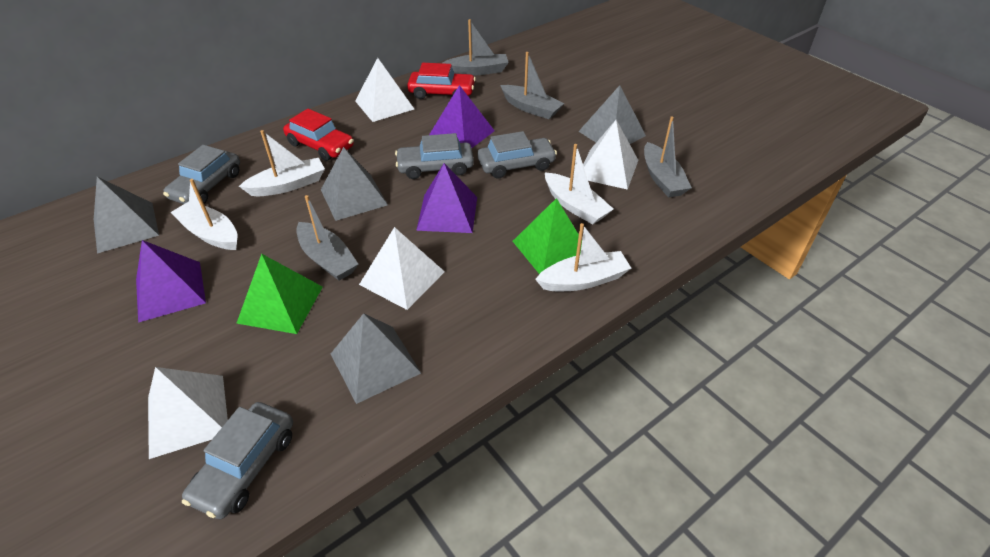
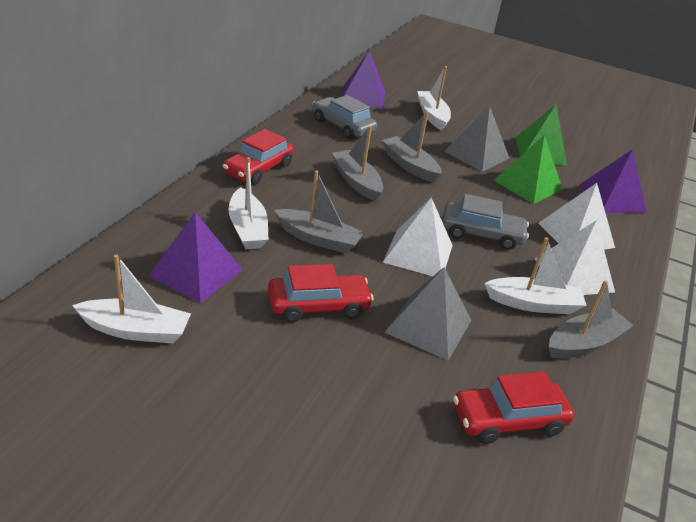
grey car: 4 -> 2
grey pyramid: 4 -> 2
red car: 2 -> 3
white pyramid: 4 -> 3

